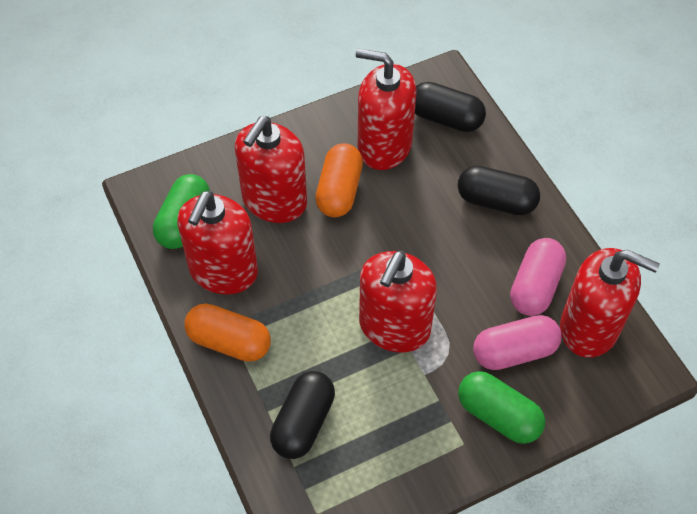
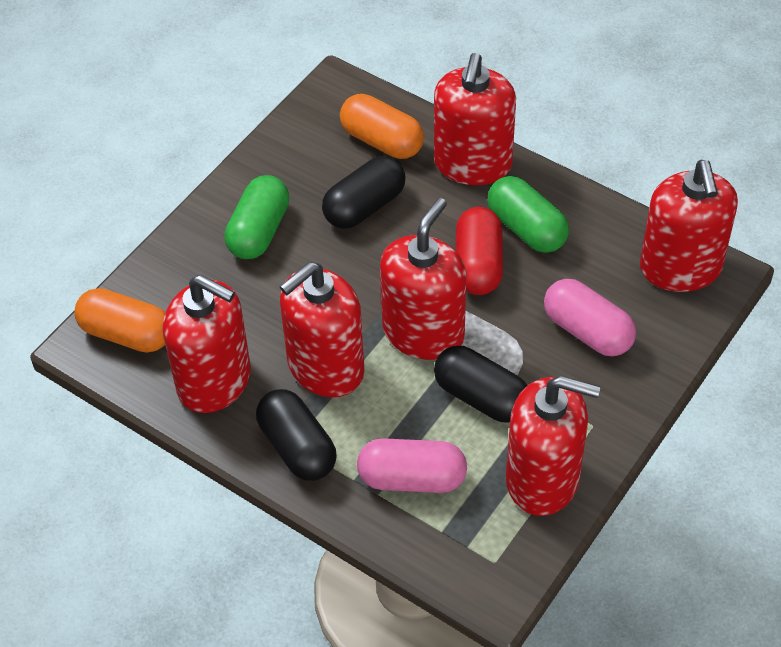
red capsule: 0 -> 1
red soap dispenser: 5 -> 6

